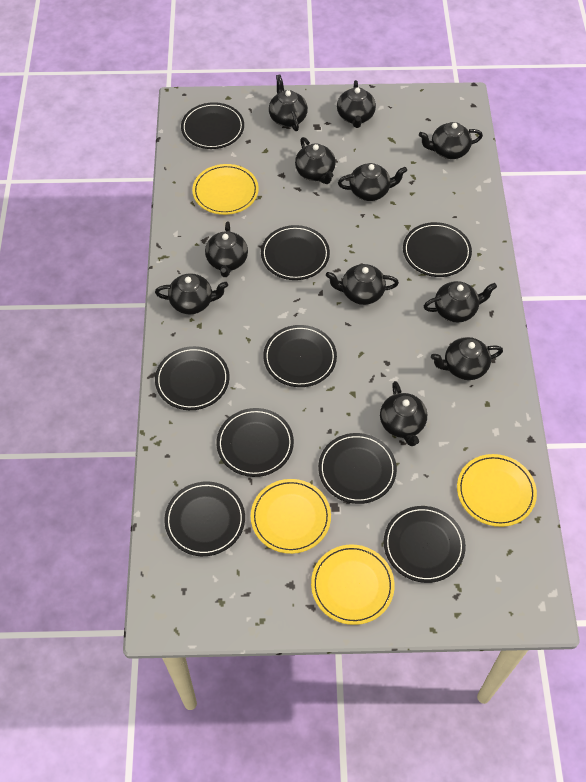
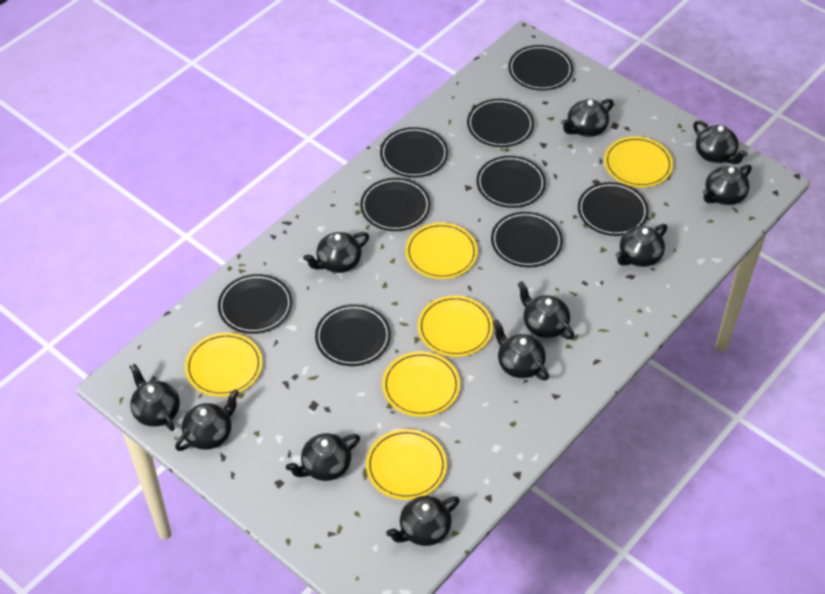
yellow plate: 4 -> 6

